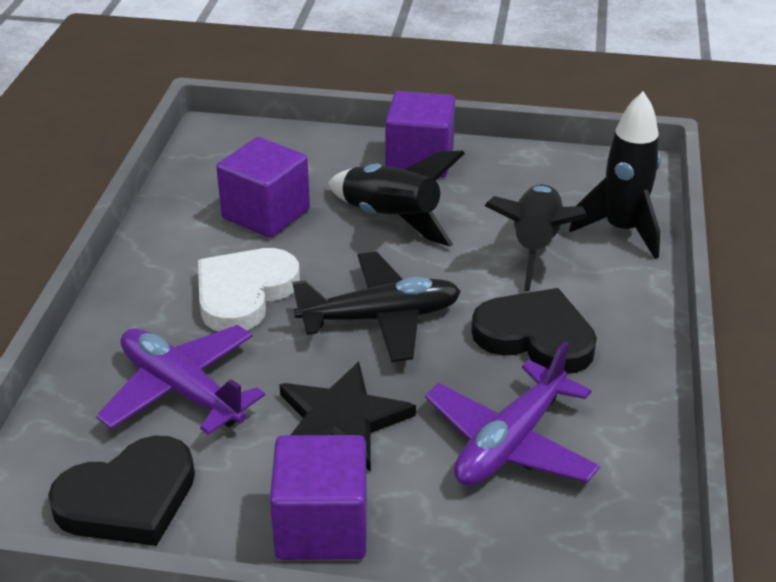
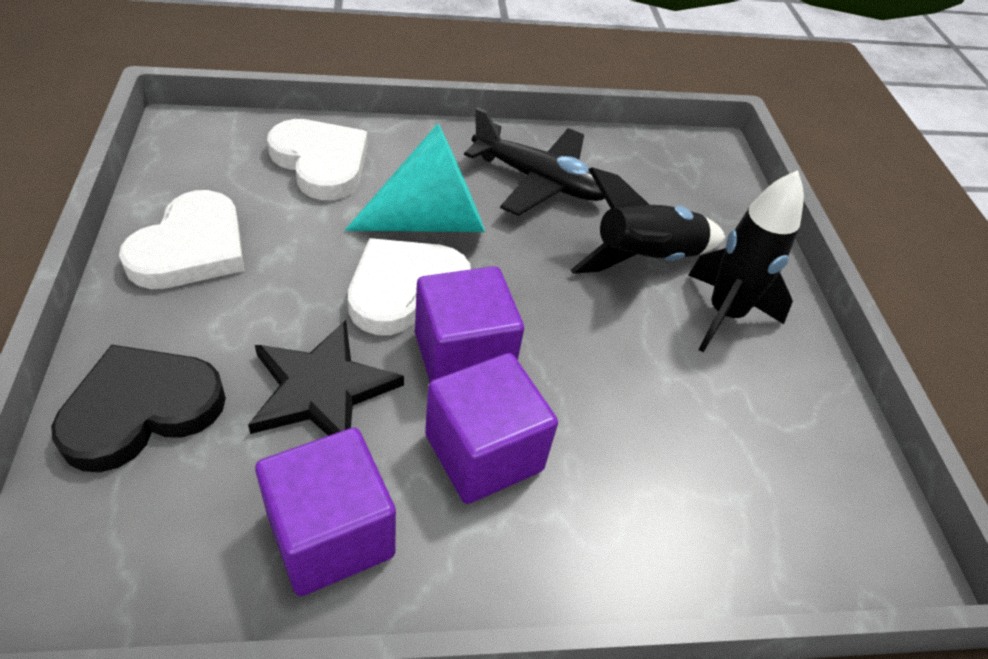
black heart: 2 -> 1
black rocket: 3 -> 2
purple plane: 2 -> 0
turquoise cone: 0 -> 1
white heart: 1 -> 3

